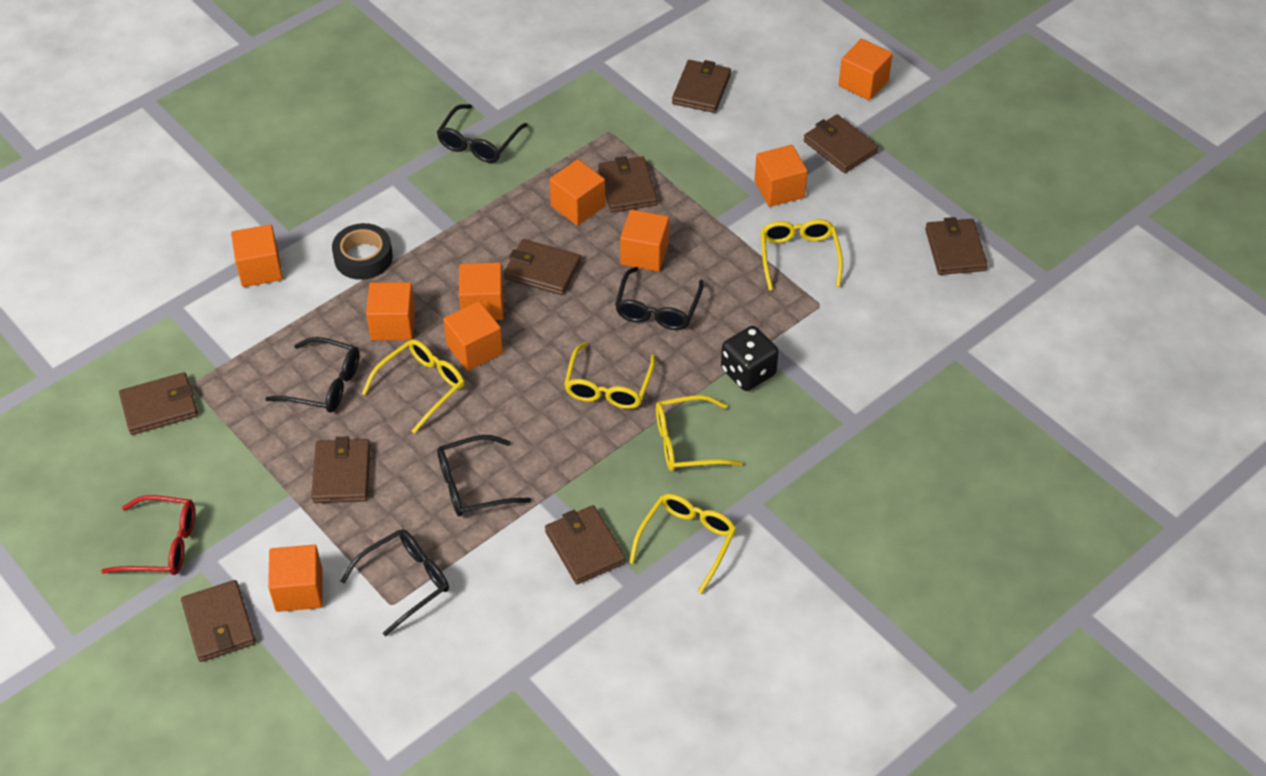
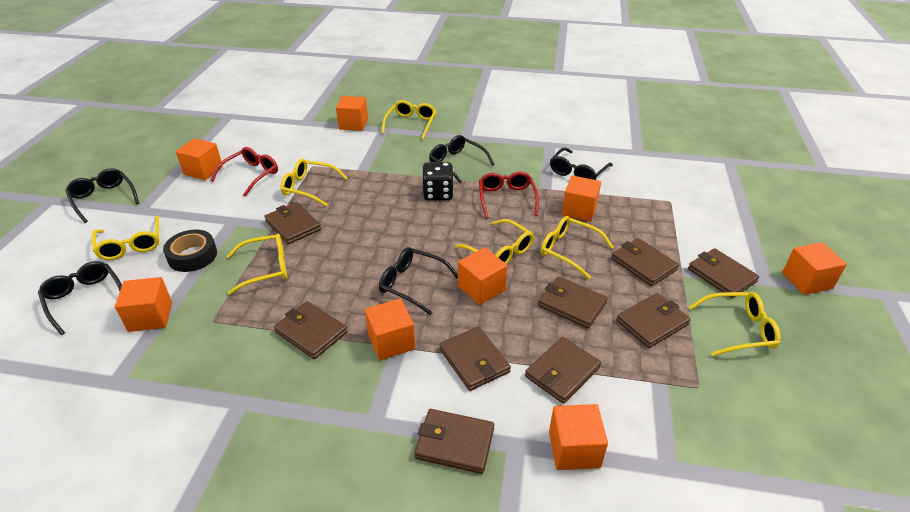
orange cube: 9 -> 8
red glasses: 1 -> 2
yellow glasses: 5 -> 7

